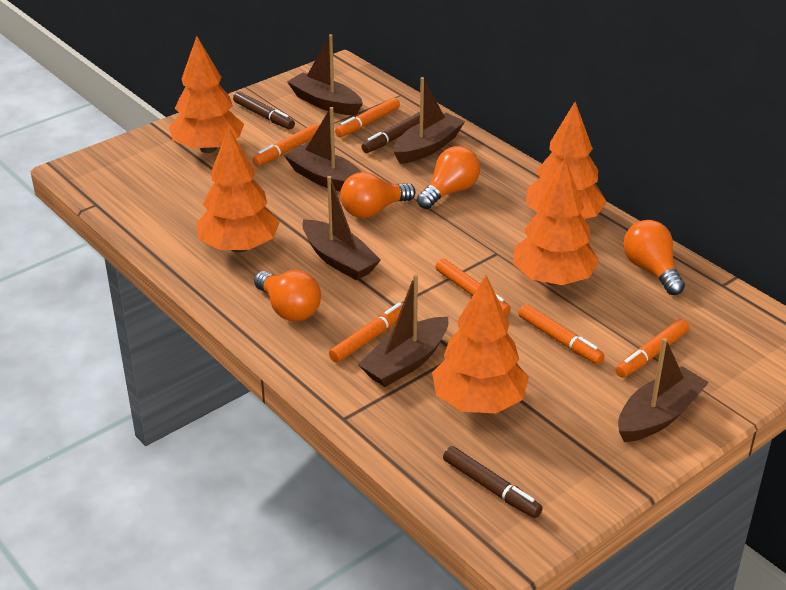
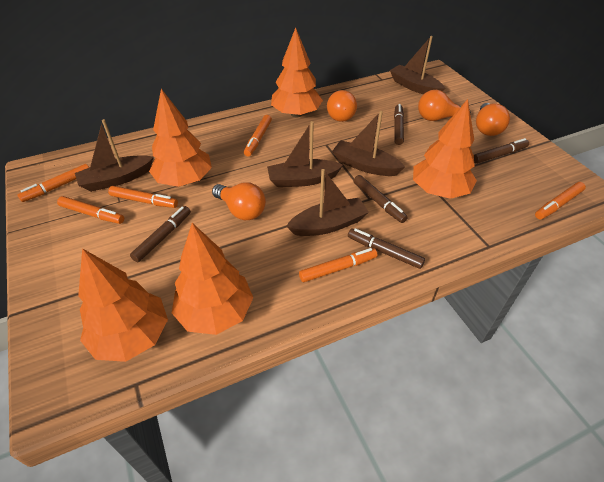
brown boat: 6 -> 5
brown marker: 3 -> 5

